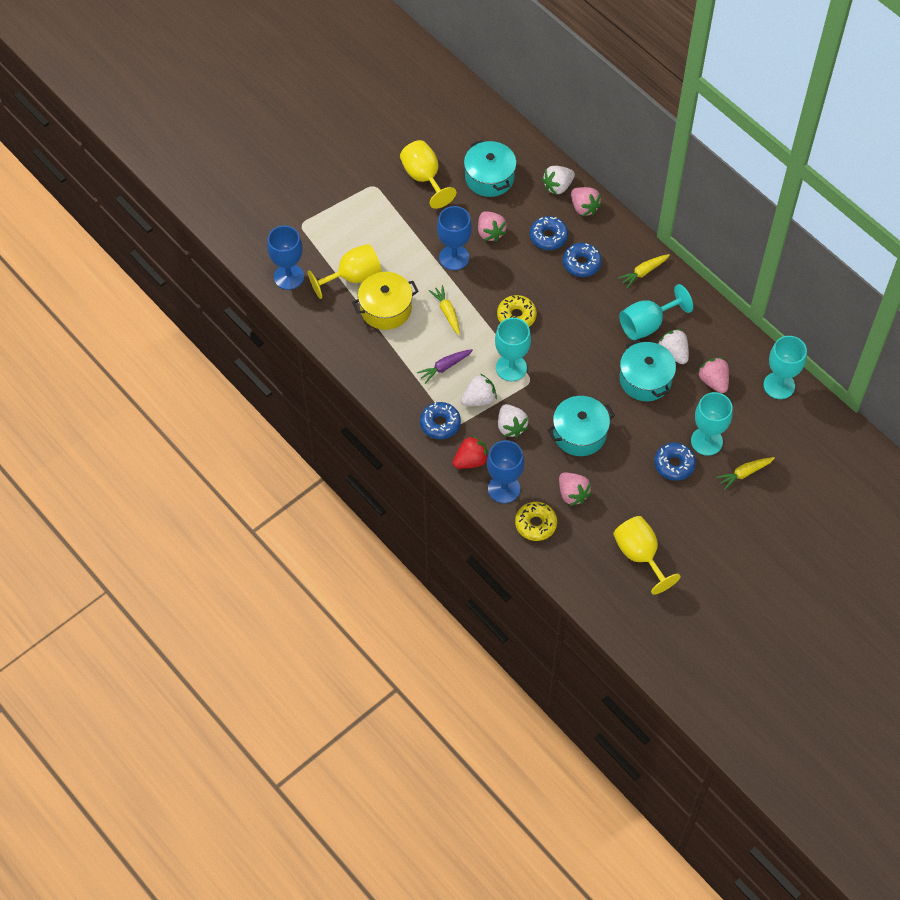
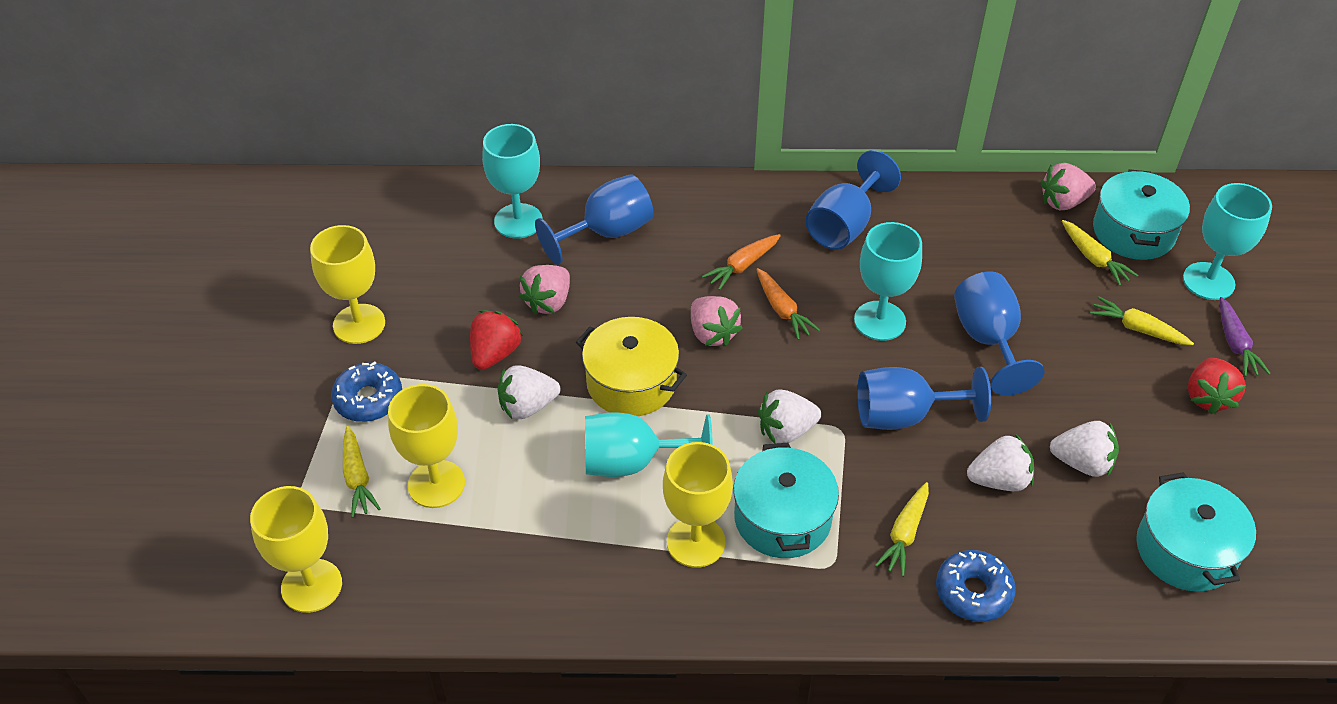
blue donut: 4 -> 2
blue goblet: 3 -> 4
orange carrot: 0 -> 2
pink strawberry: 4 -> 3
red strawberry: 1 -> 2
yellow carrot: 3 -> 4
yellow donut: 2 -> 0
yellow goblet: 3 -> 4

